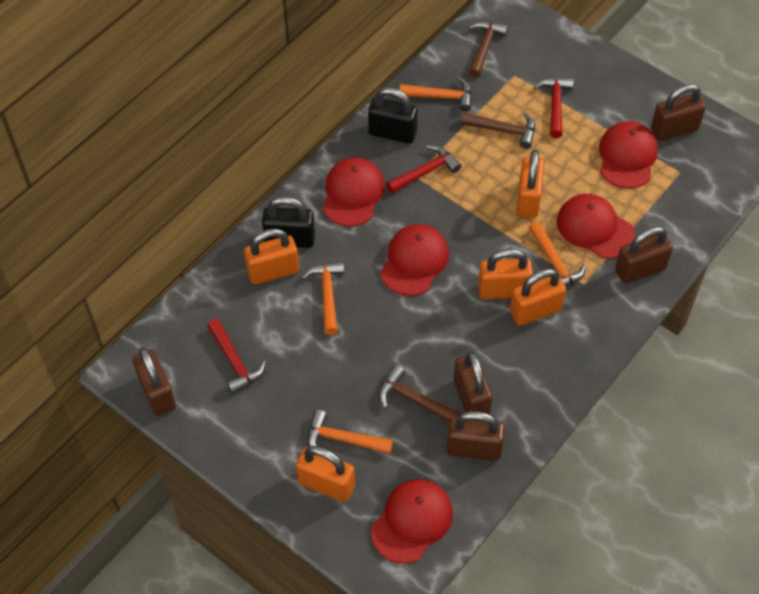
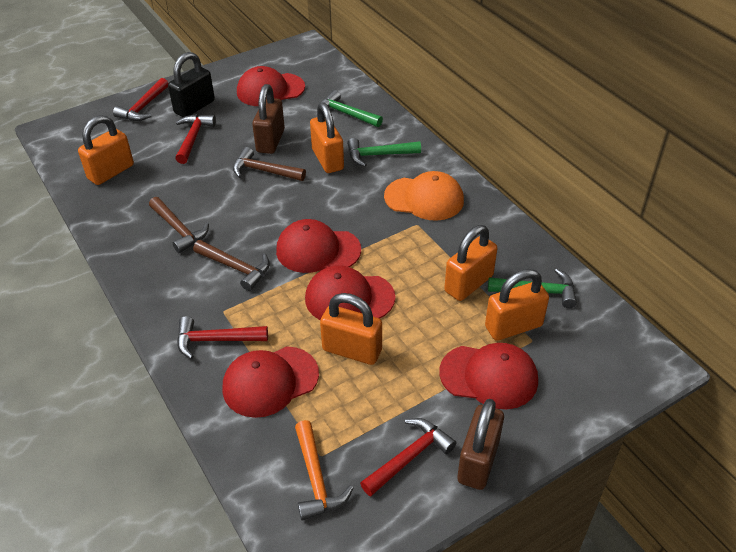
black padlock: 2 -> 1
brown padlock: 5 -> 2
green hammer: 0 -> 3
orange cap: 0 -> 1
orange hammer: 4 -> 1
red hammer: 3 -> 4

